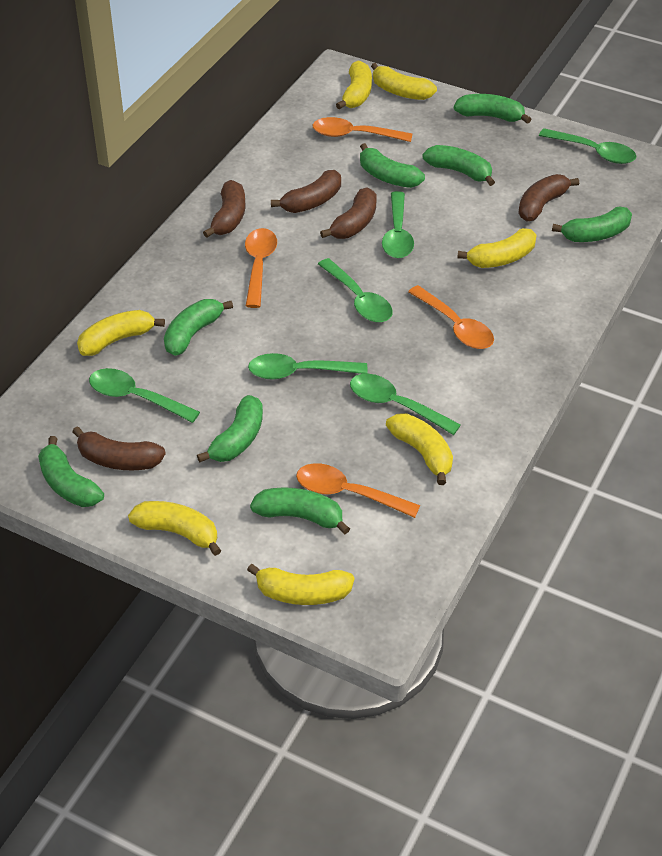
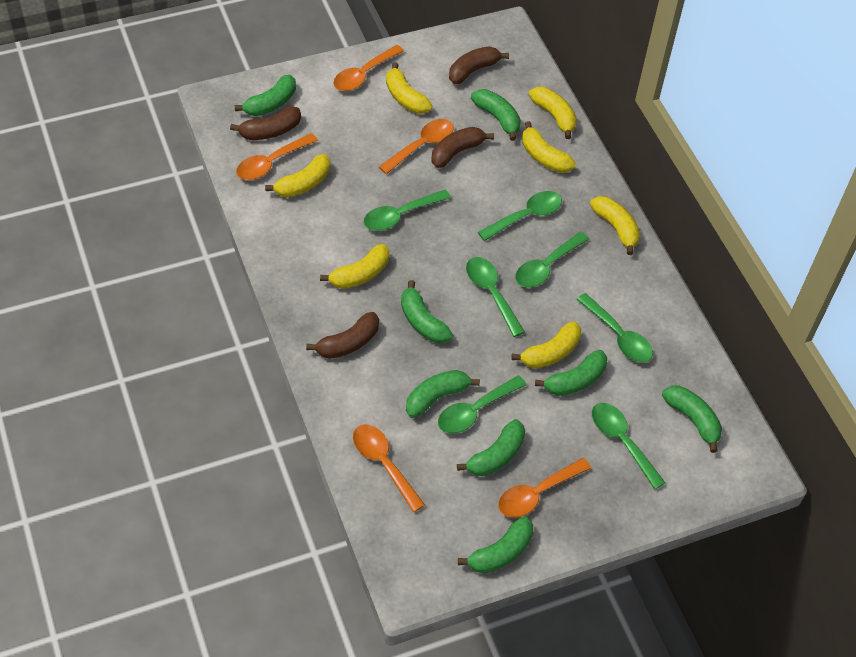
brown banana: 5 -> 4
green spoon: 6 -> 7
orange spoon: 4 -> 5

